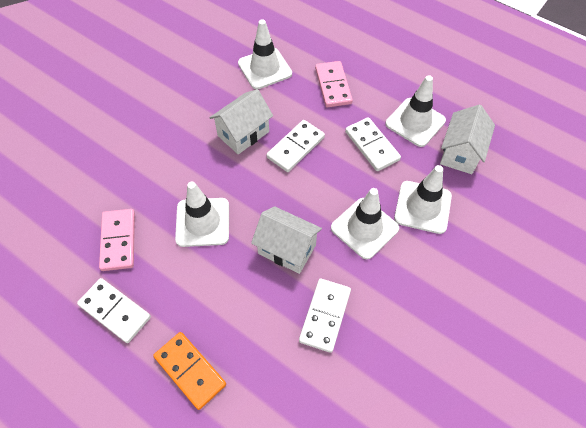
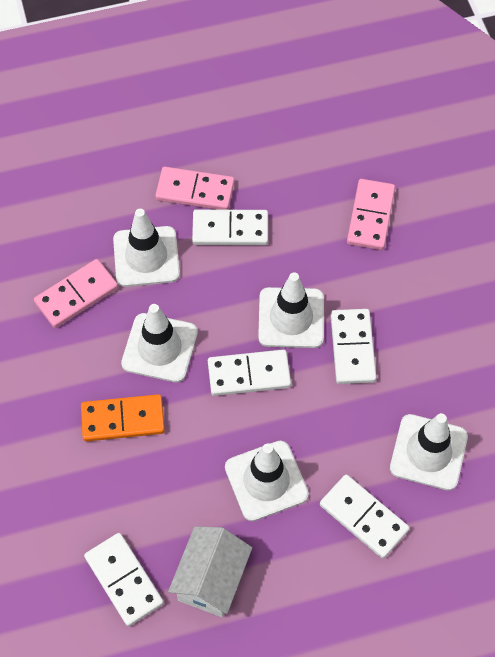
pink domino: 2 -> 3
white domino: 4 -> 5
white house: 3 -> 1

